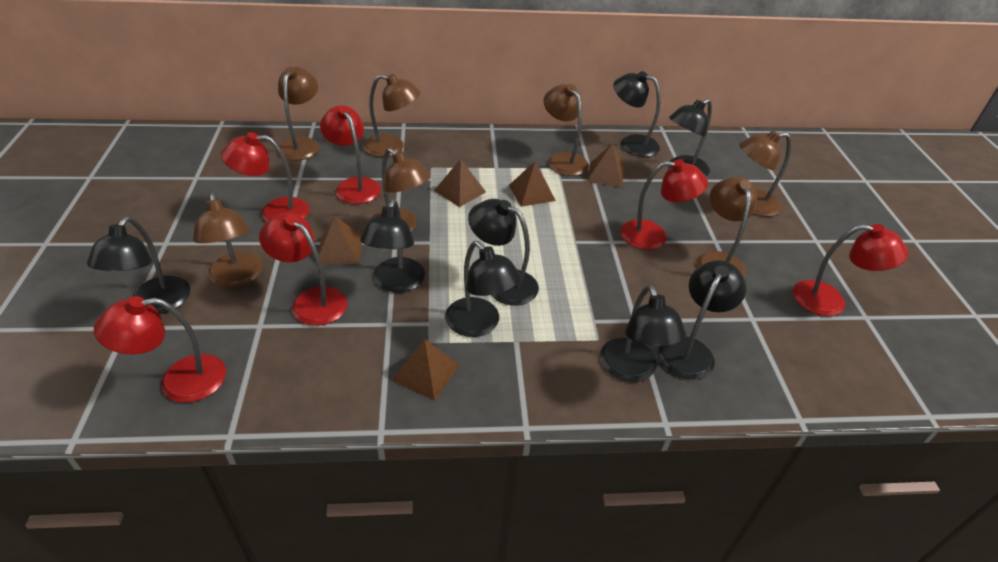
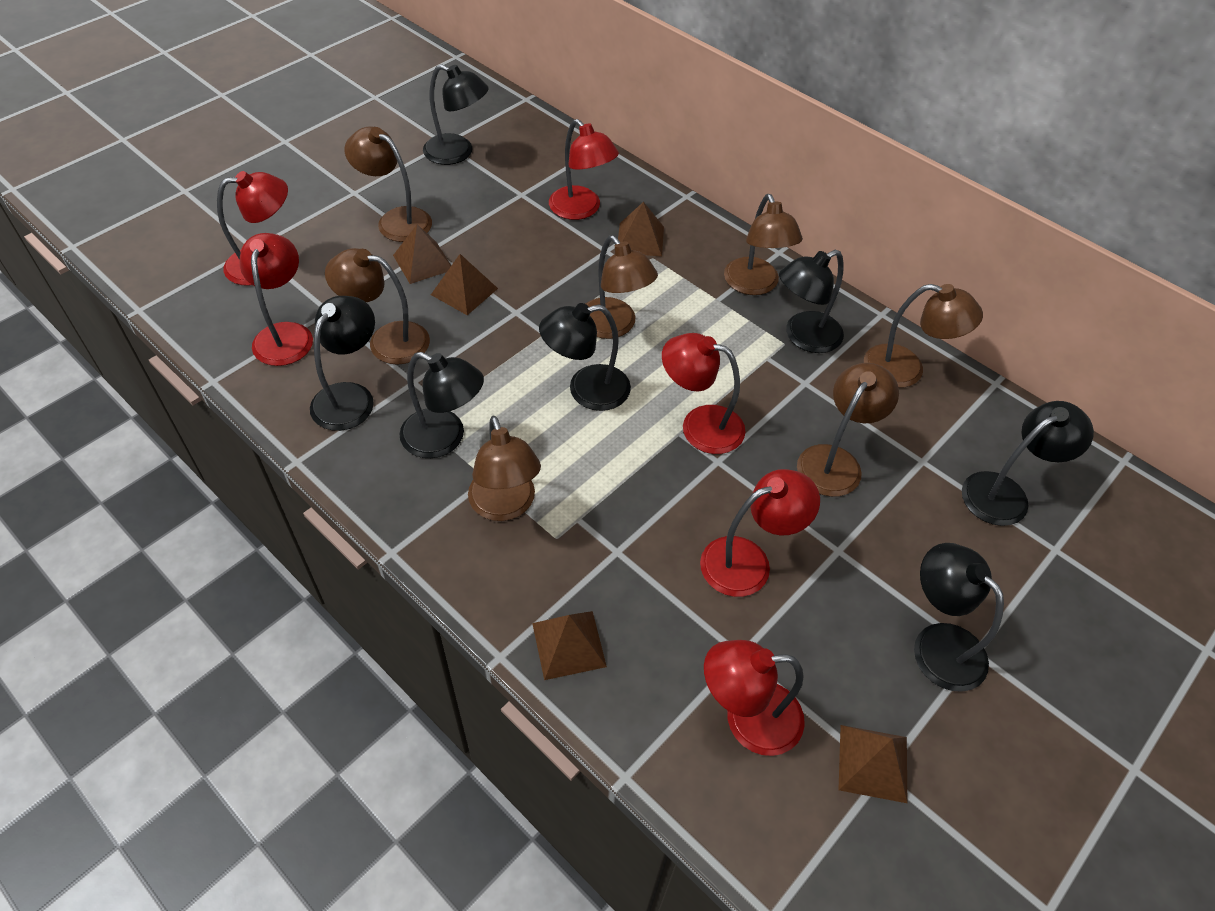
black lamp: 8 -> 7

